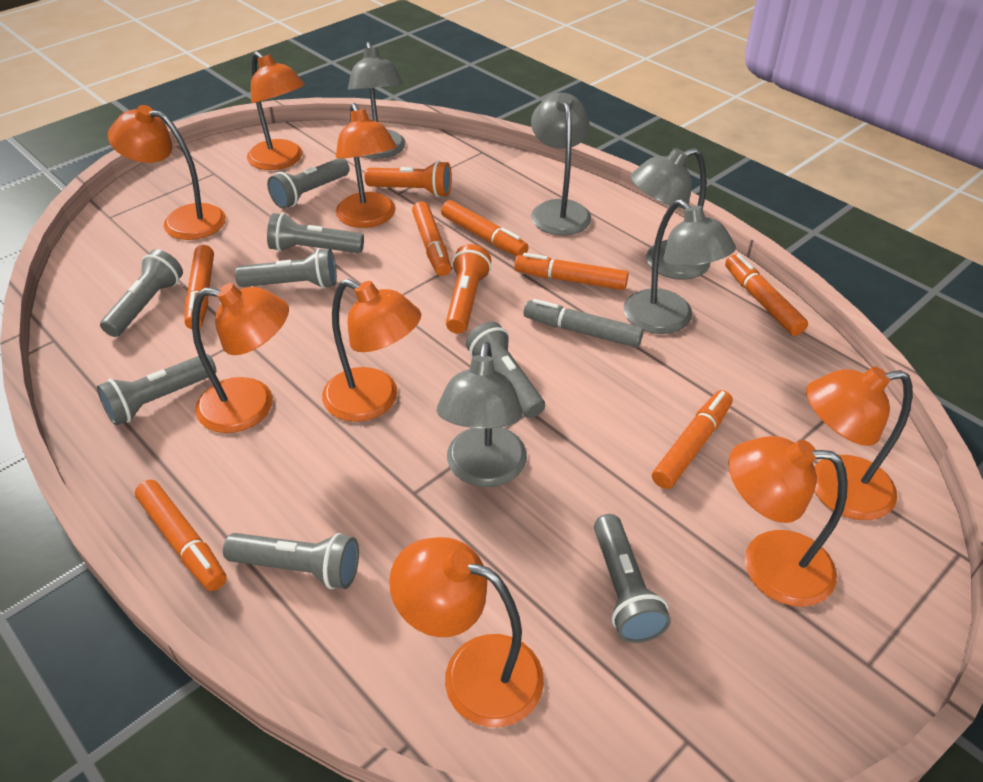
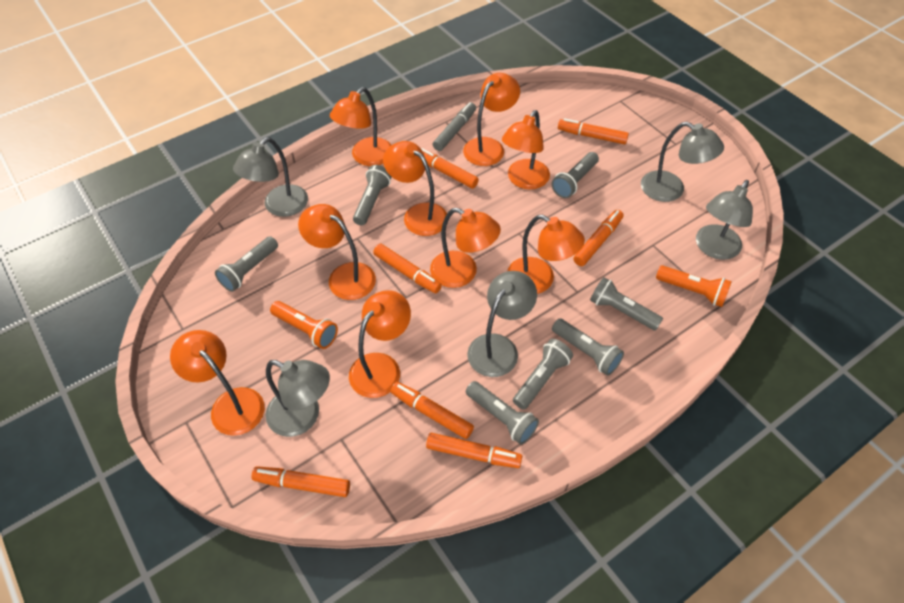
grey flashlight: 8 -> 7
orange lamp: 8 -> 9

